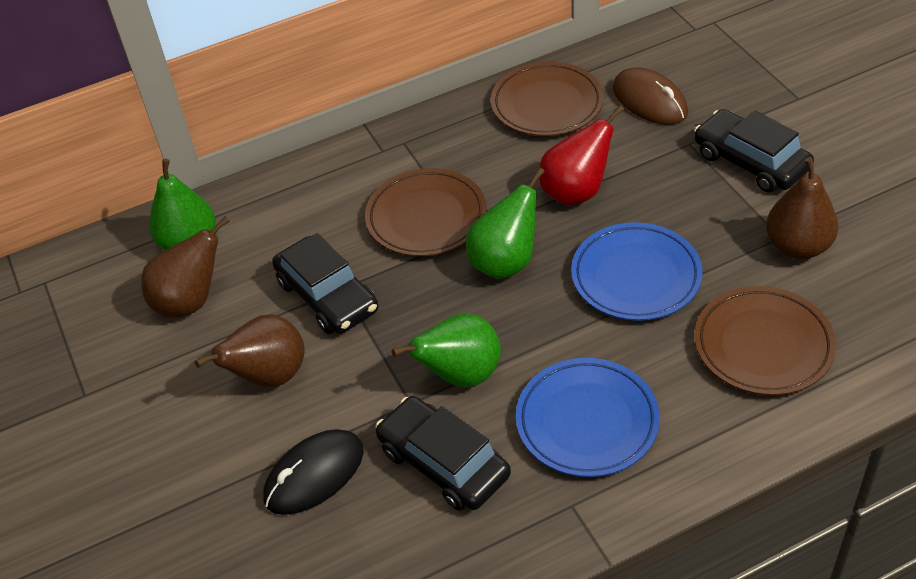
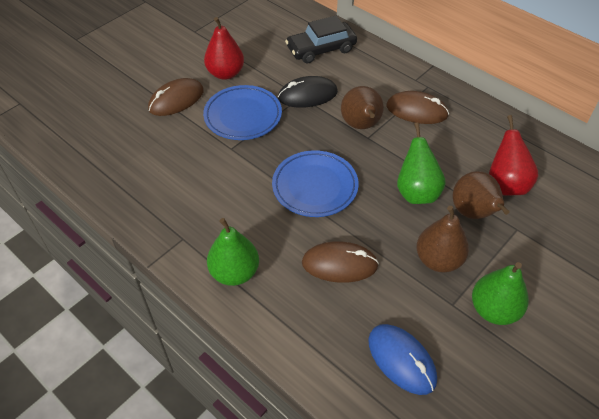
black car: 3 -> 1
blue mouse: 0 -> 1
brown mouse: 1 -> 3
brown plate: 3 -> 0
red pear: 1 -> 2

